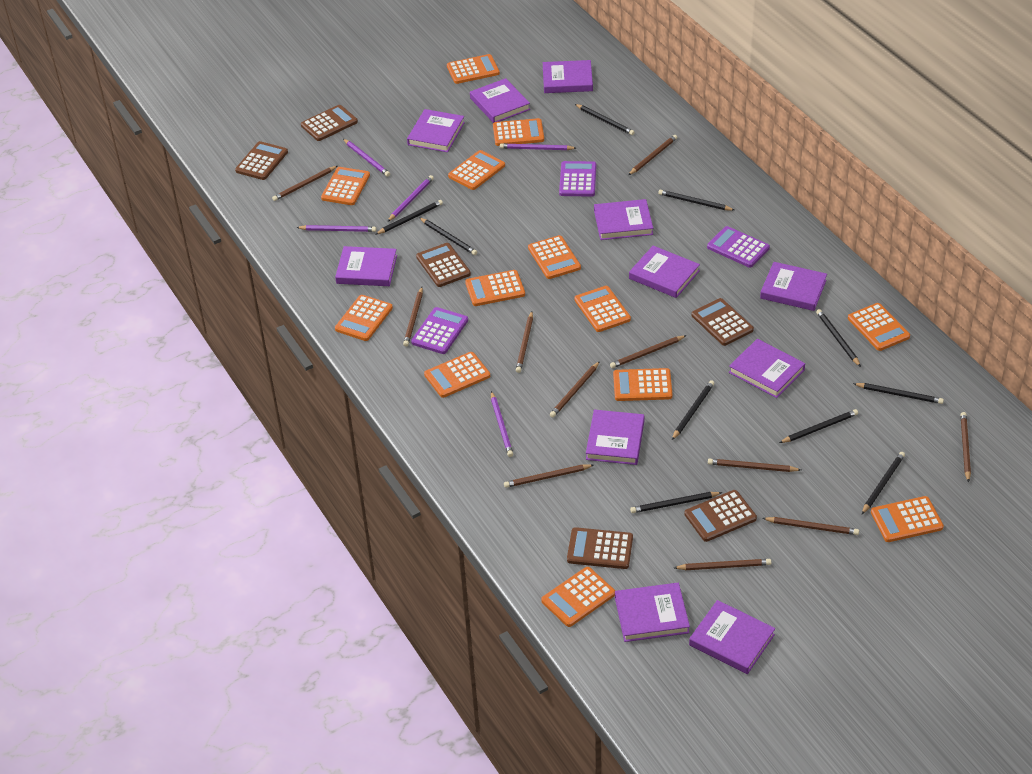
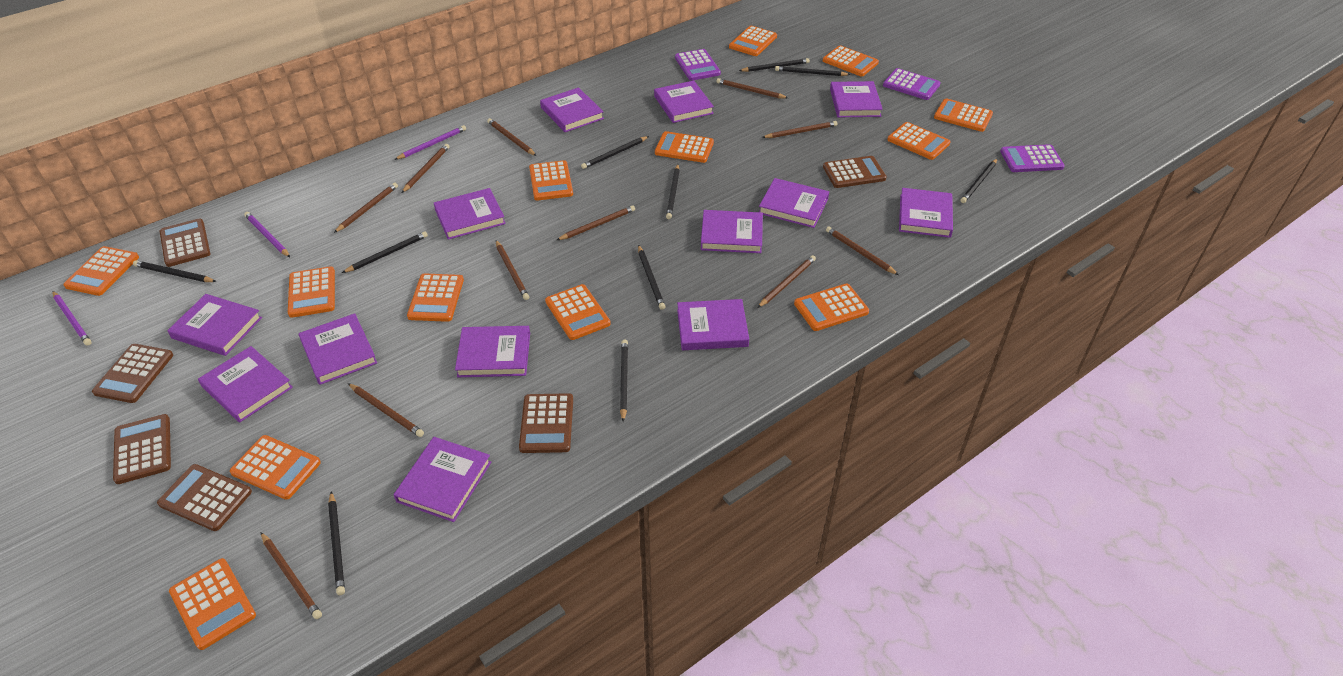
purple book: 11 -> 13
purple pencil: 5 -> 3

